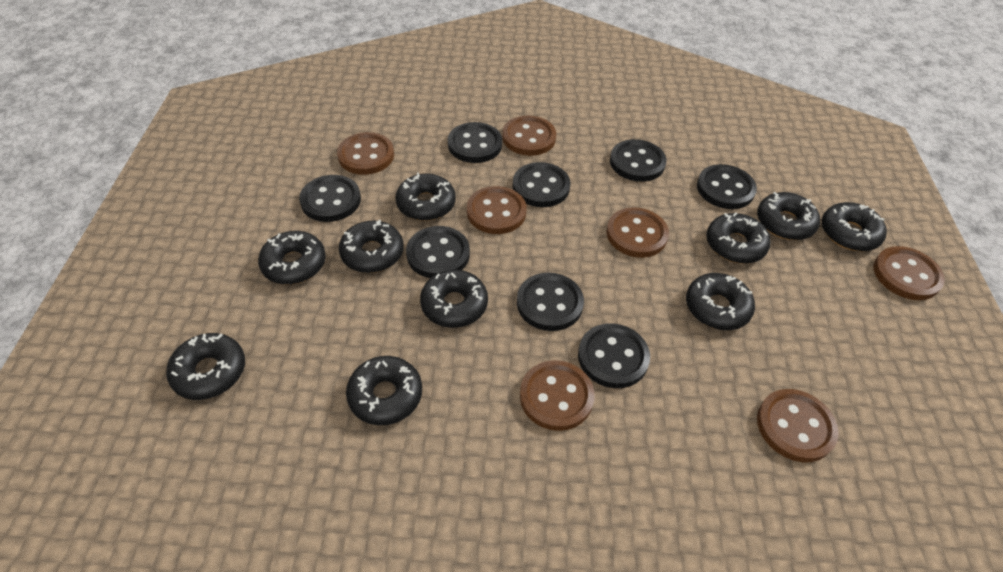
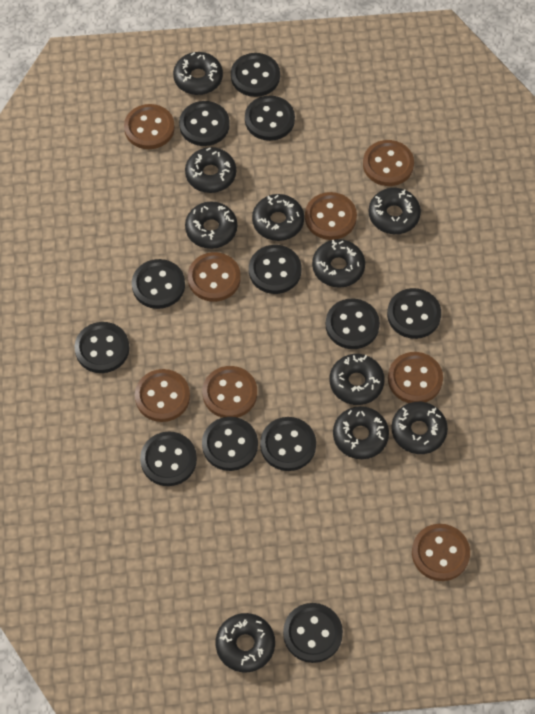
black button: 8 -> 12
brown button: 7 -> 8

